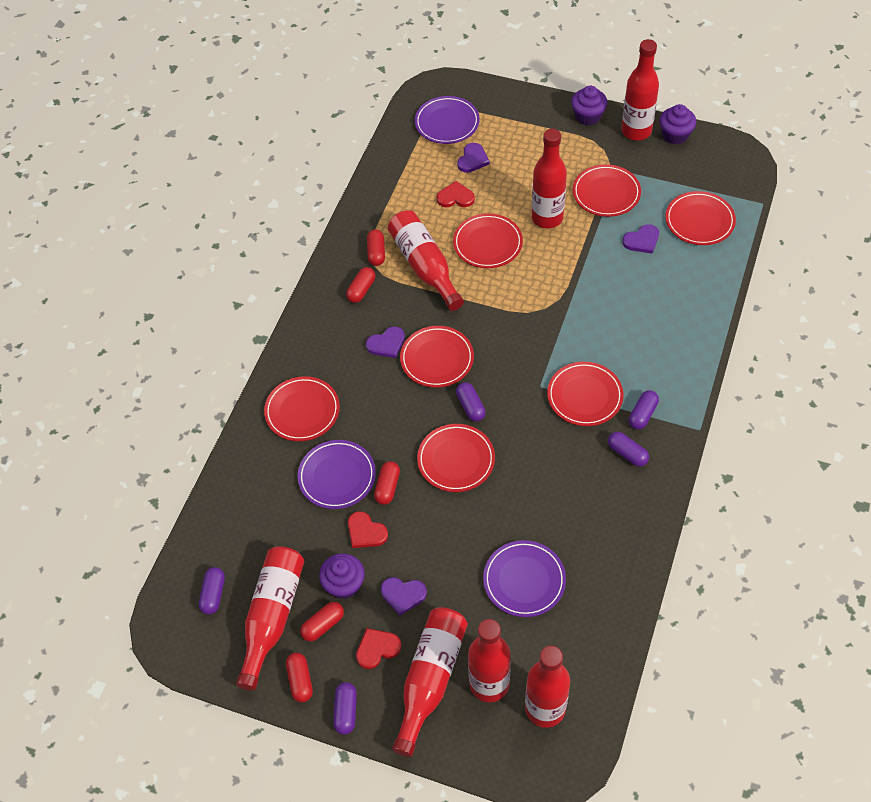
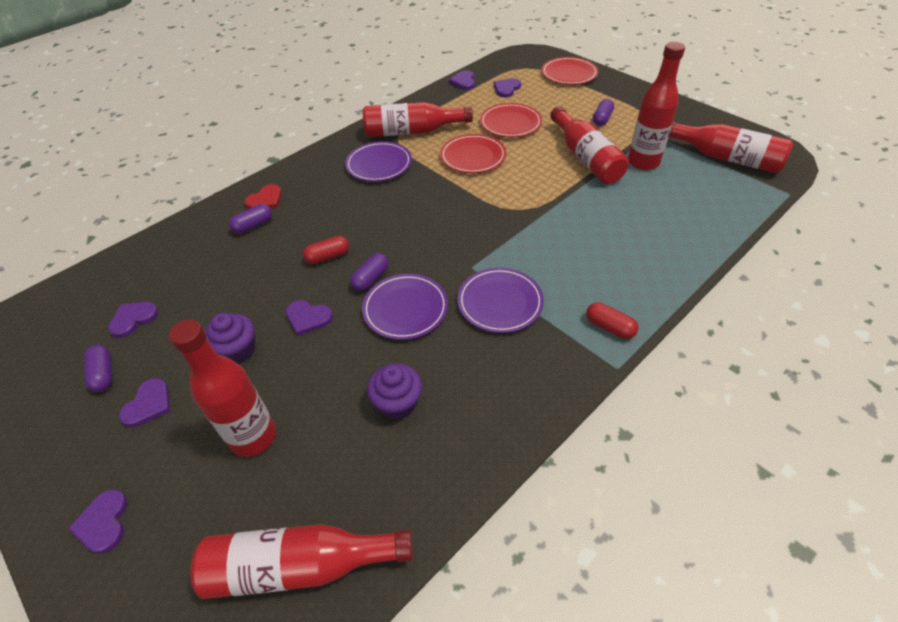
purple capsule: 5 -> 4
purple cupcake: 3 -> 2
purple heart: 4 -> 6
red bottle: 7 -> 6
red capsule: 5 -> 2
red heart: 3 -> 1
red plate: 7 -> 3

